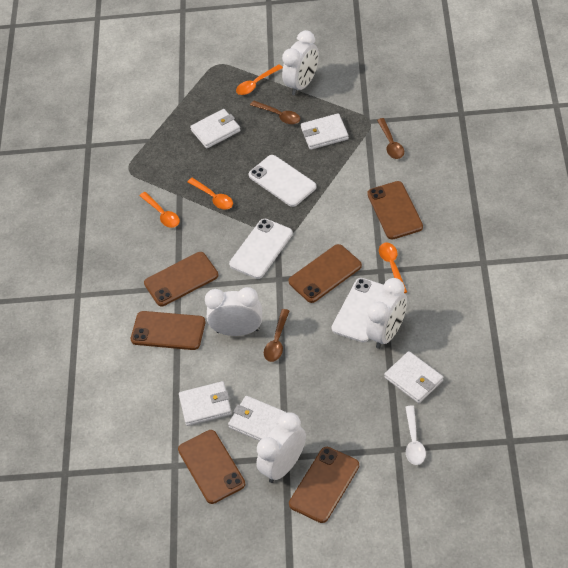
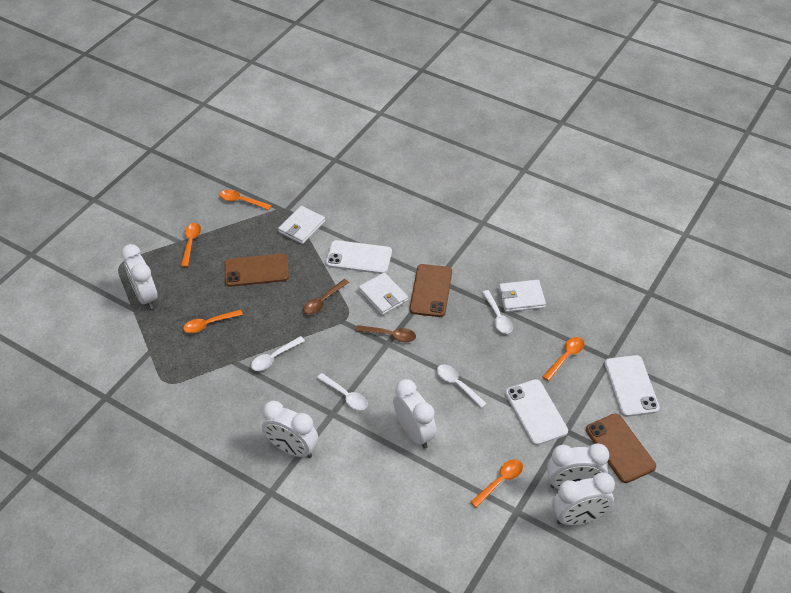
brown phone: 6 -> 3
brown spoon: 3 -> 2
orange spoon: 4 -> 5
white clock: 4 -> 5
white spoon: 1 -> 4
white wallet: 5 -> 3

